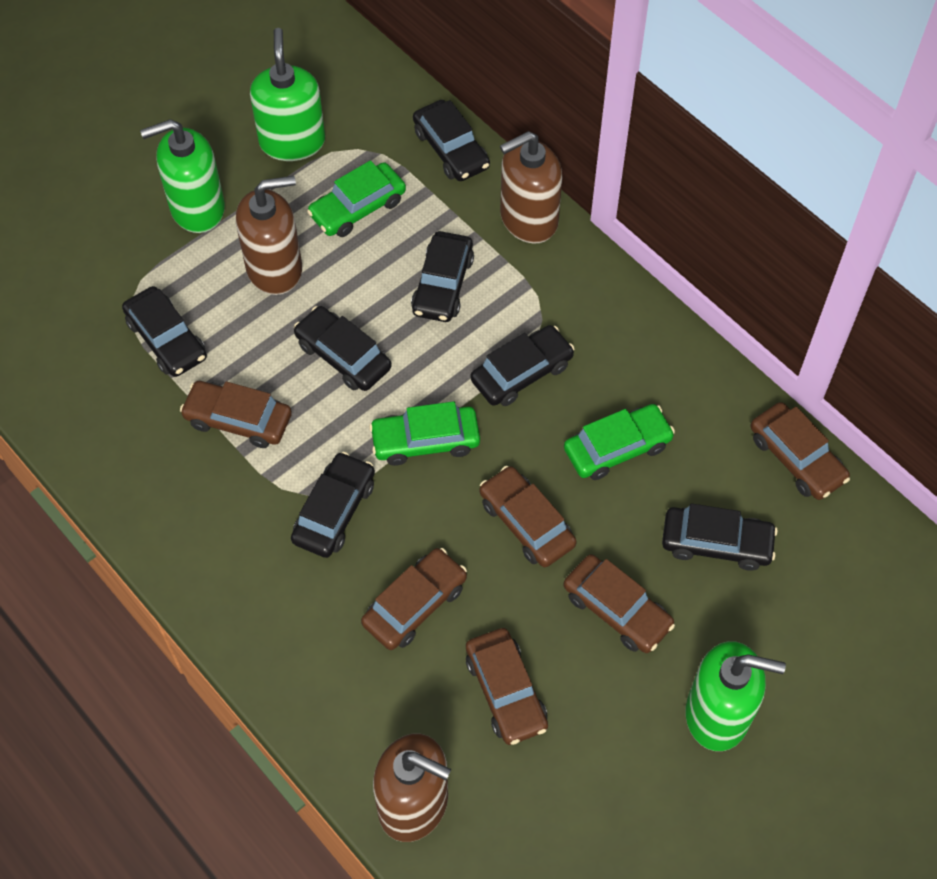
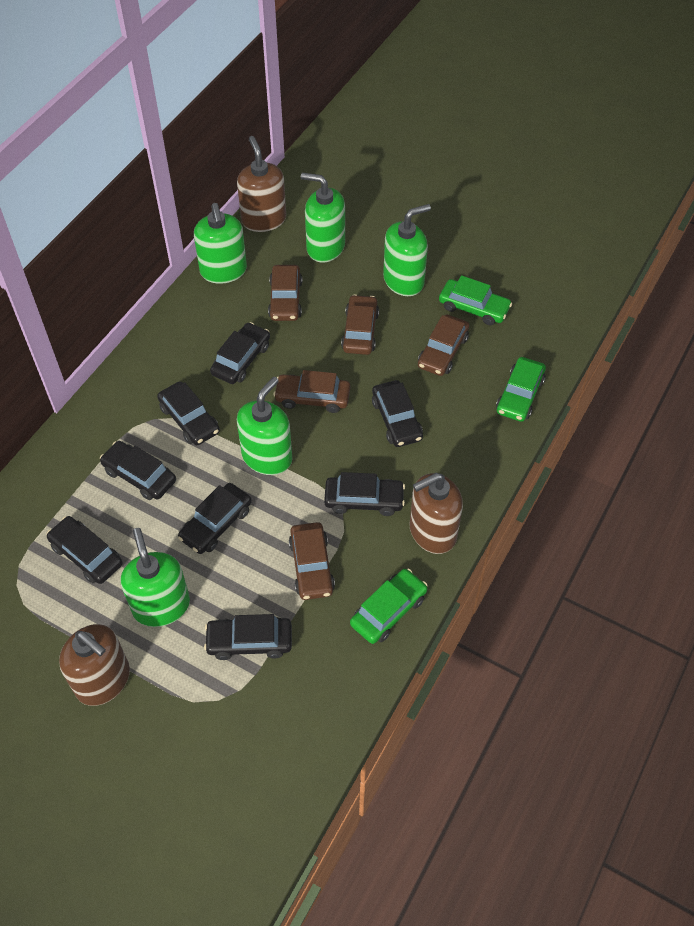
black car: 7 -> 8
brown car: 6 -> 5
green soap dispenser: 3 -> 5

